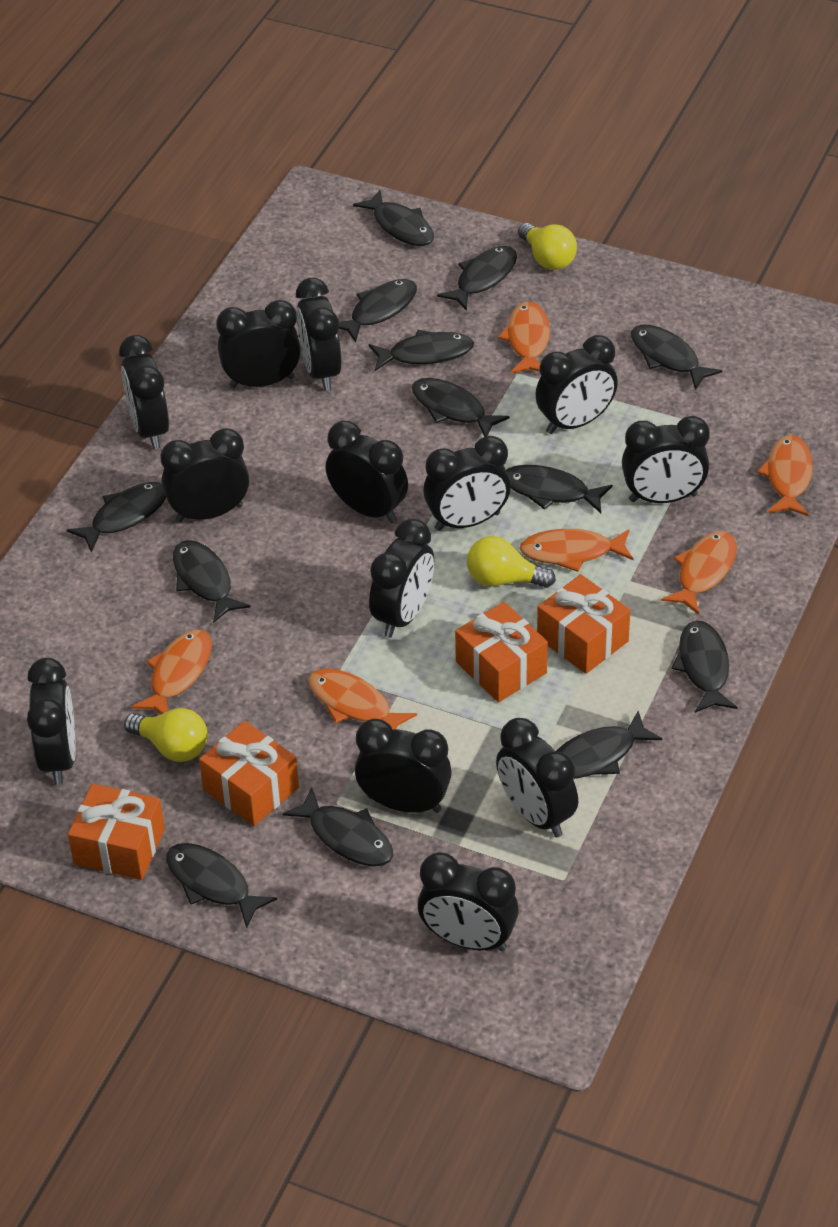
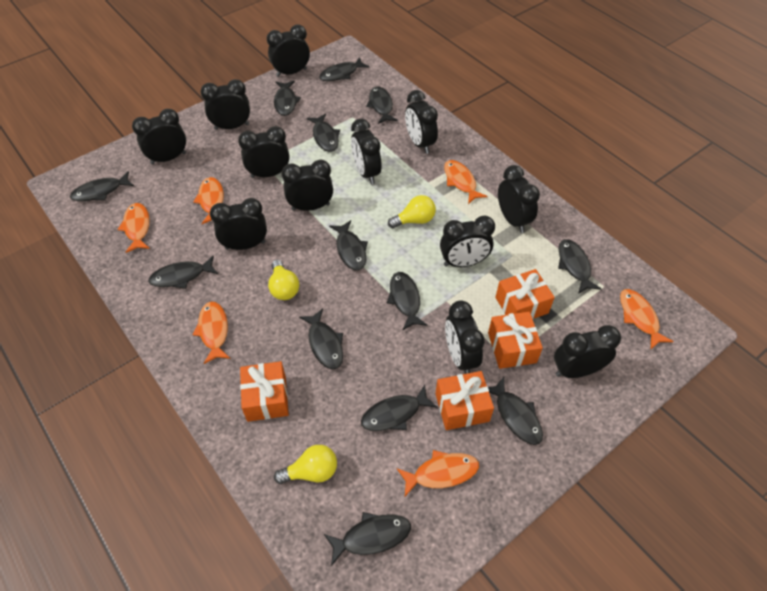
black clock: 13 -> 12

